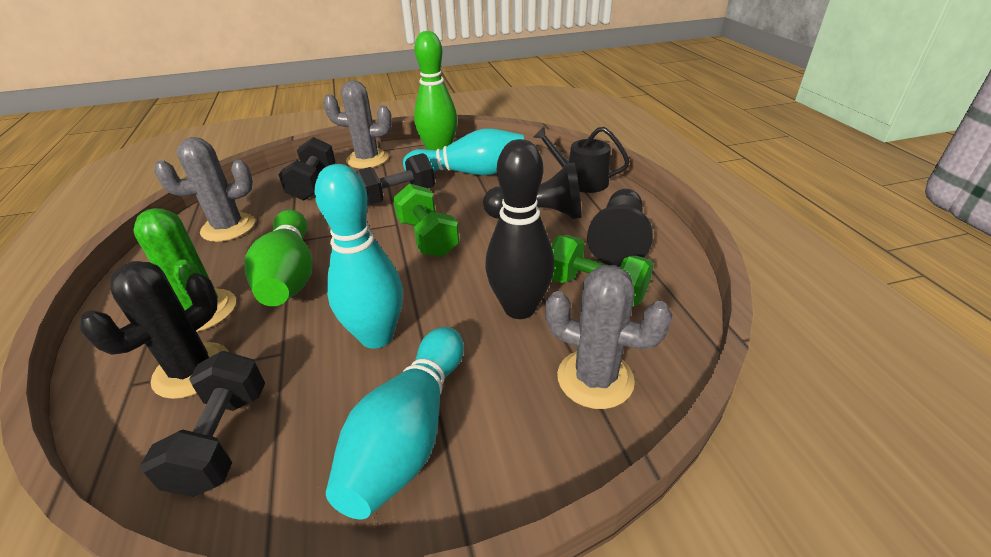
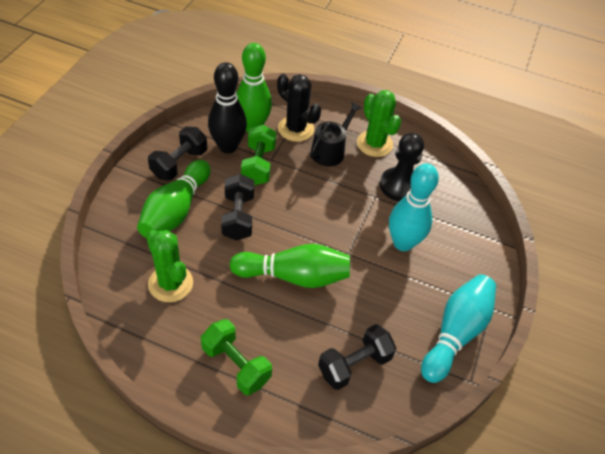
black pawn: 2 -> 1
green bowling pin: 2 -> 3
green cactus: 1 -> 2
grey cactus: 3 -> 0
turquoise bowling pin: 3 -> 2

